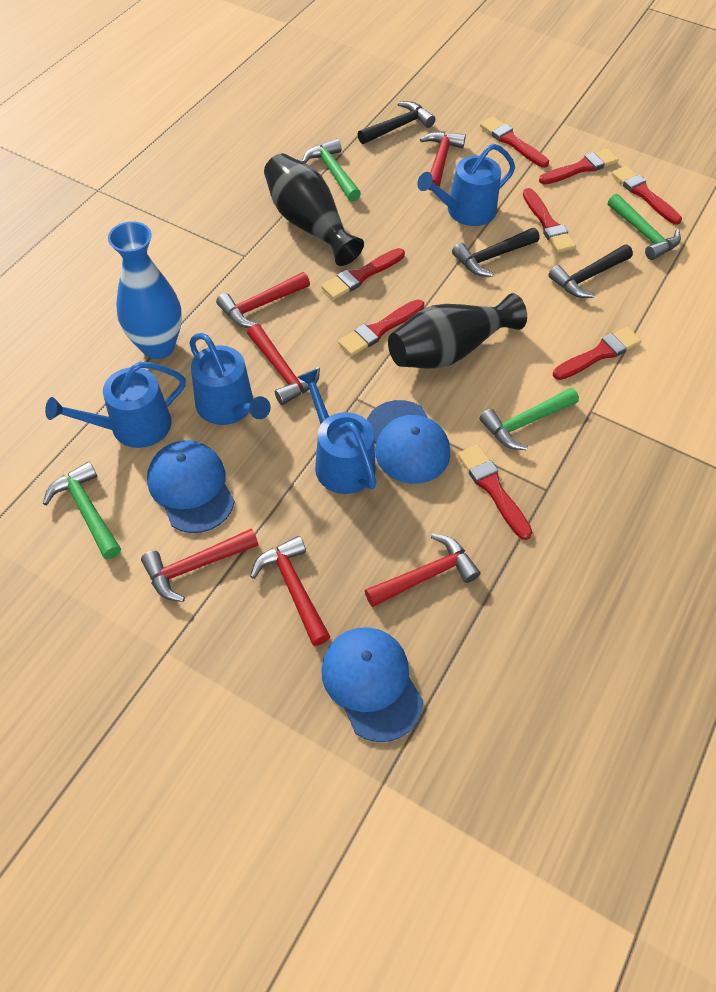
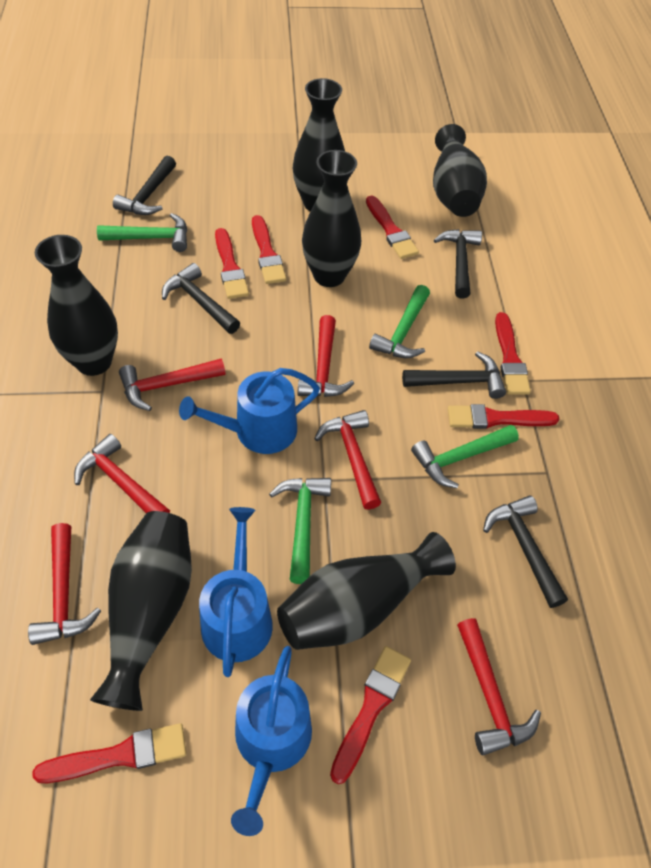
black hammer: 3 -> 5
black vase: 2 -> 6
blue cap: 3 -> 0
blue vase: 1 -> 0
blue watering can: 4 -> 3
red brush: 8 -> 7

